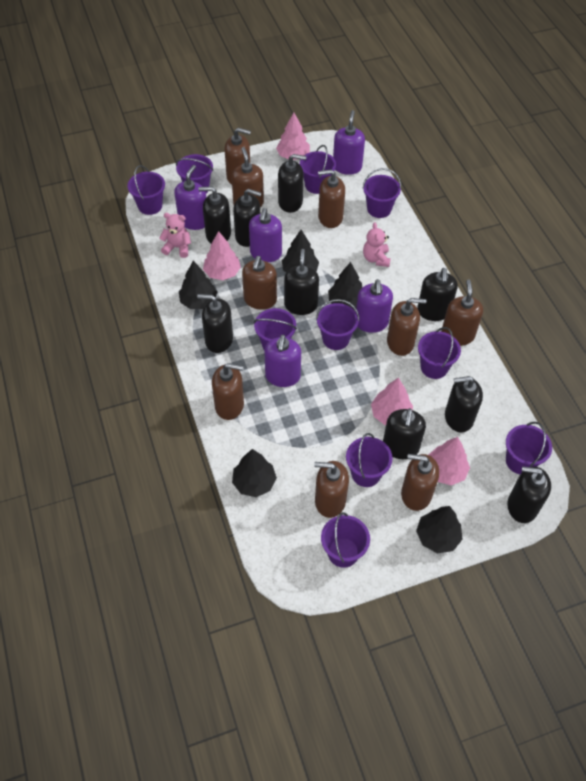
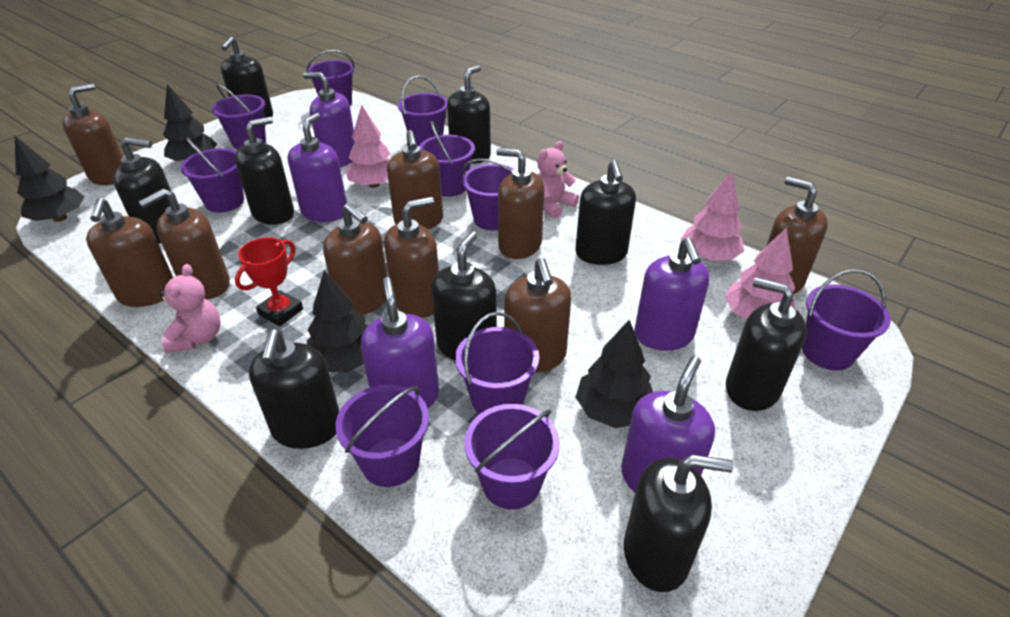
black tree: 5 -> 4
pink tree: 4 -> 3
red trophy: 0 -> 1

